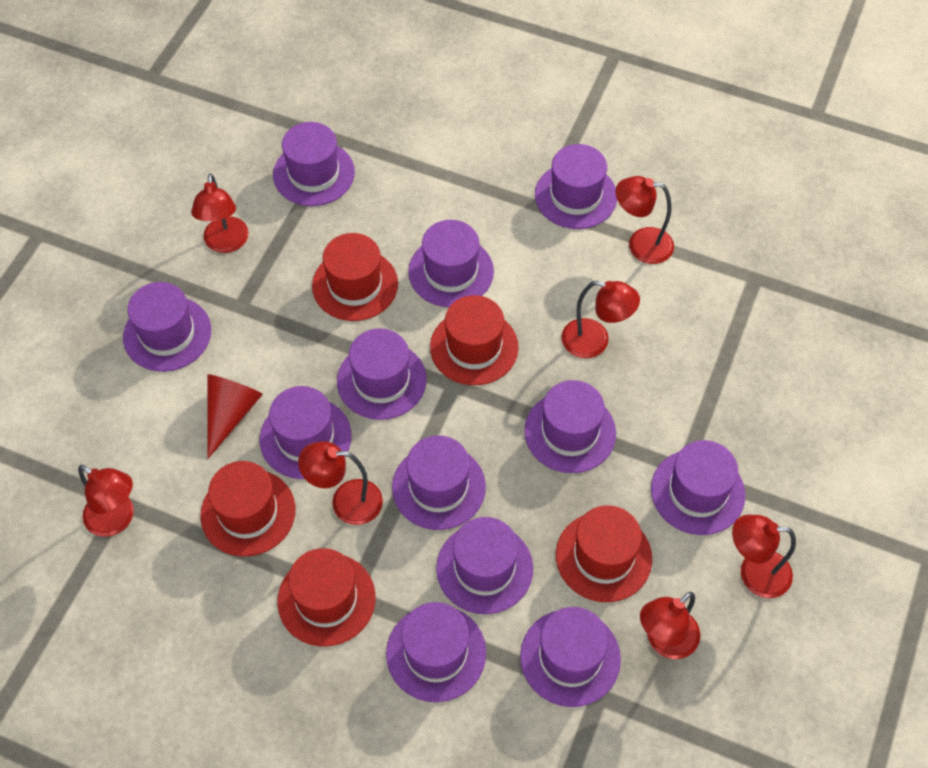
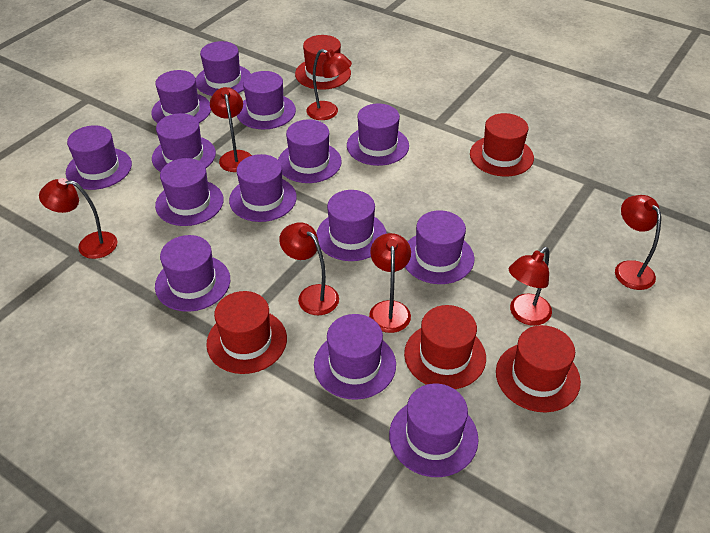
purple hat: 12 -> 14
red cone: 1 -> 0

